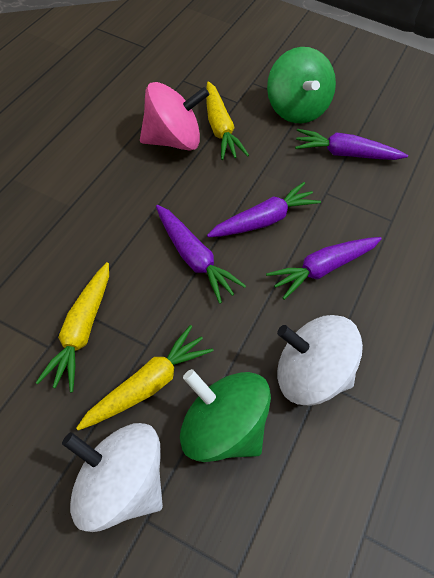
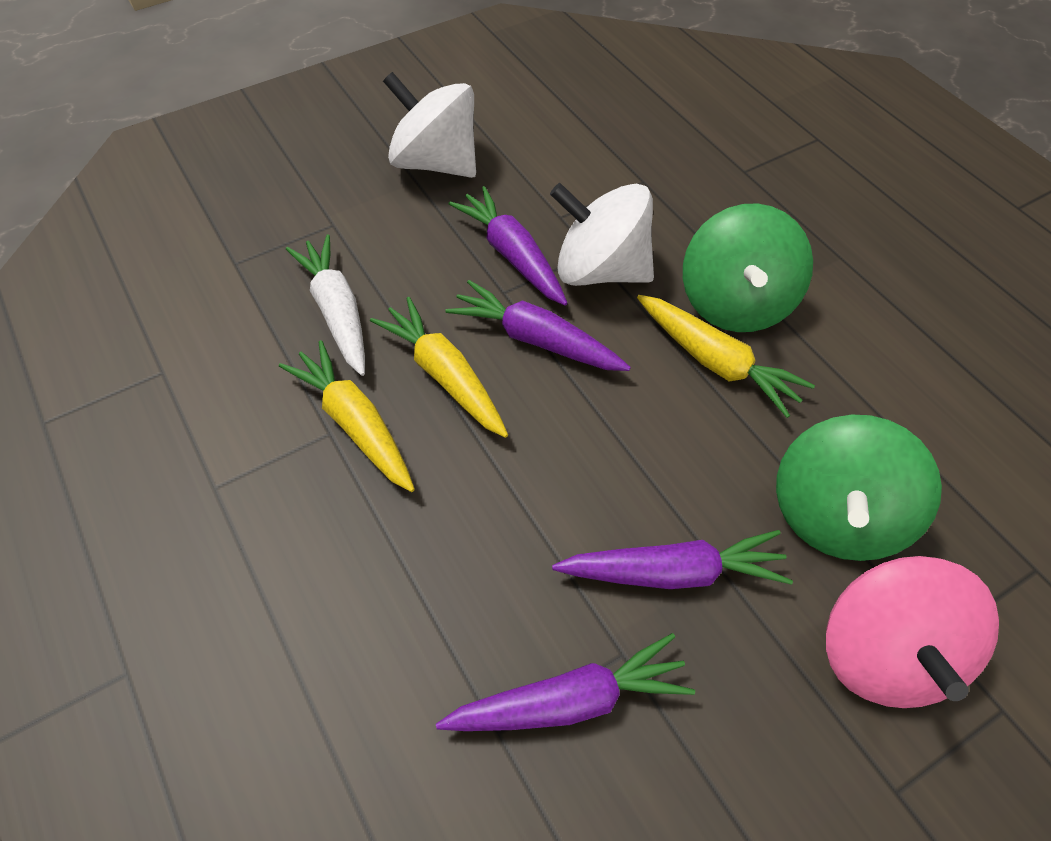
white carrot: 0 -> 1

